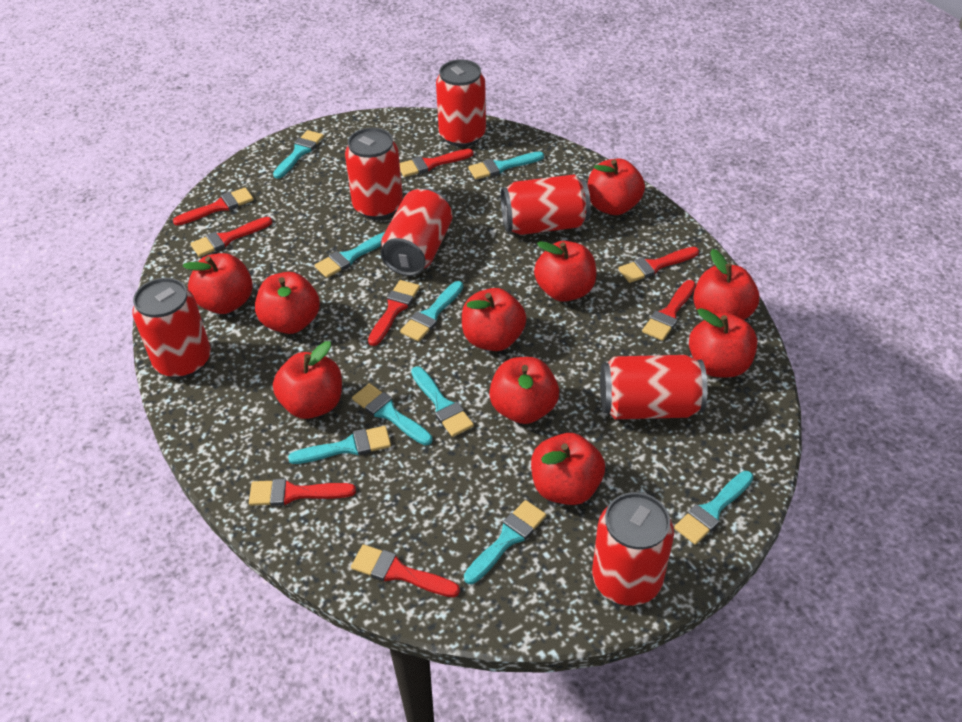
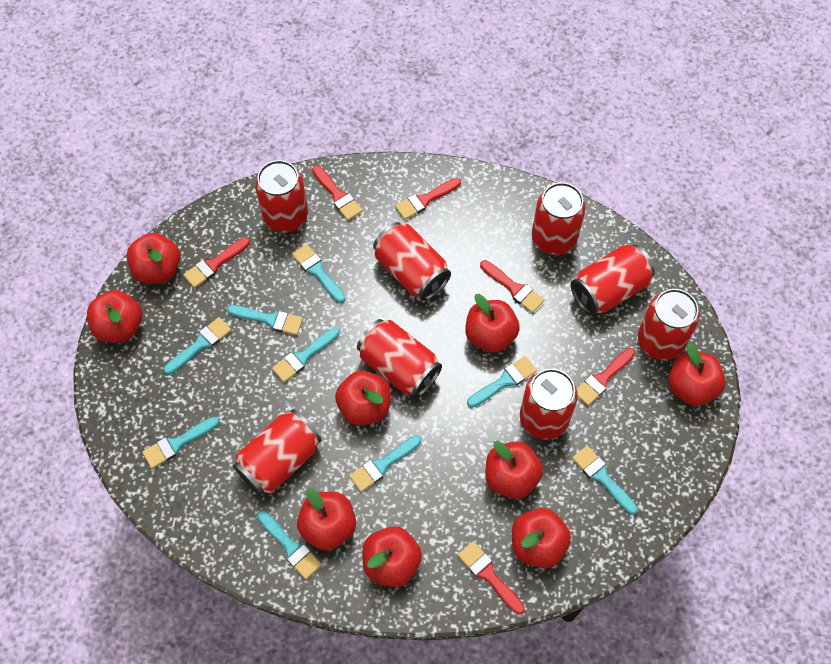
red apple: 10 -> 9
red brush: 8 -> 6
red can: 7 -> 8

